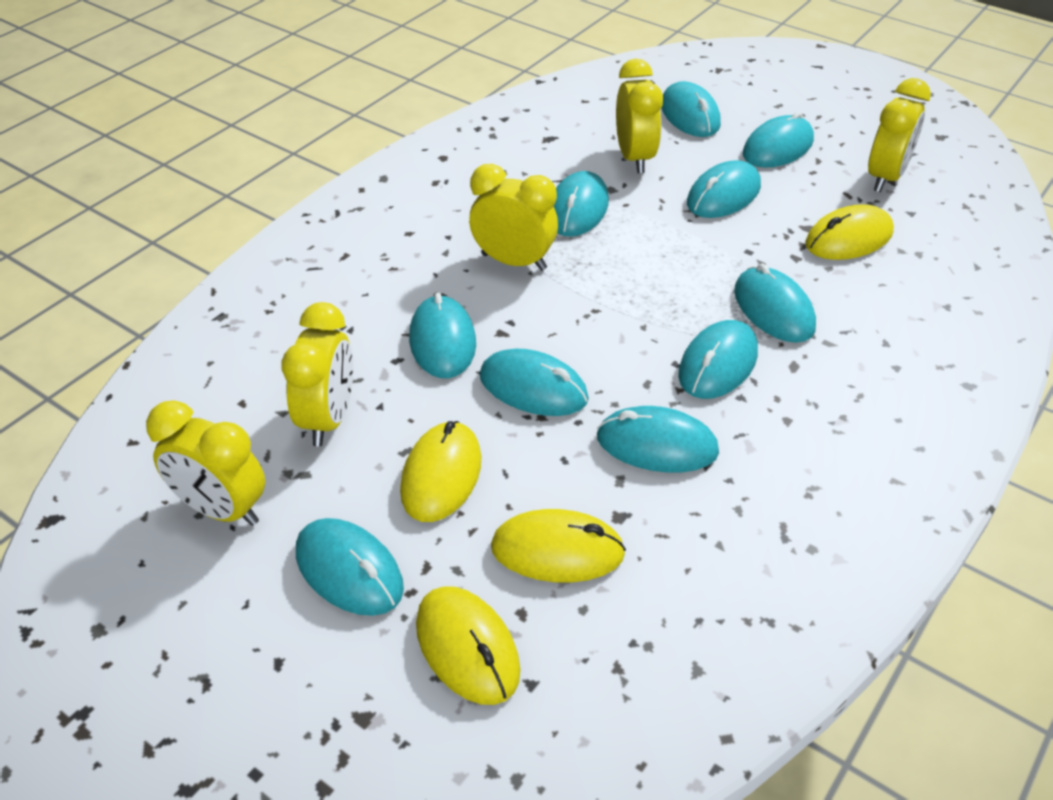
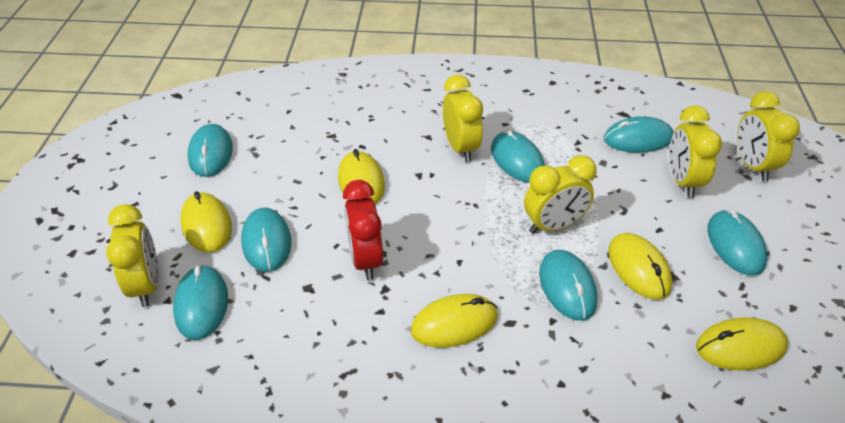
red clock: 0 -> 1
turquoise mouse: 10 -> 7
yellow mouse: 4 -> 5

